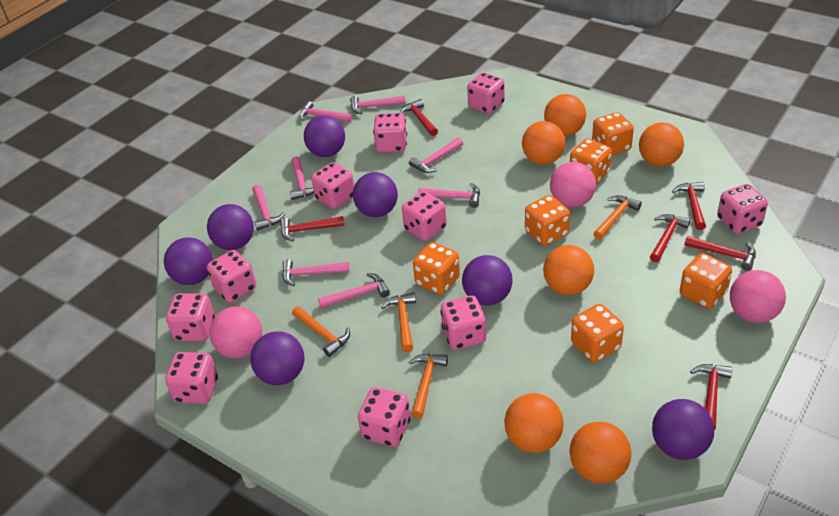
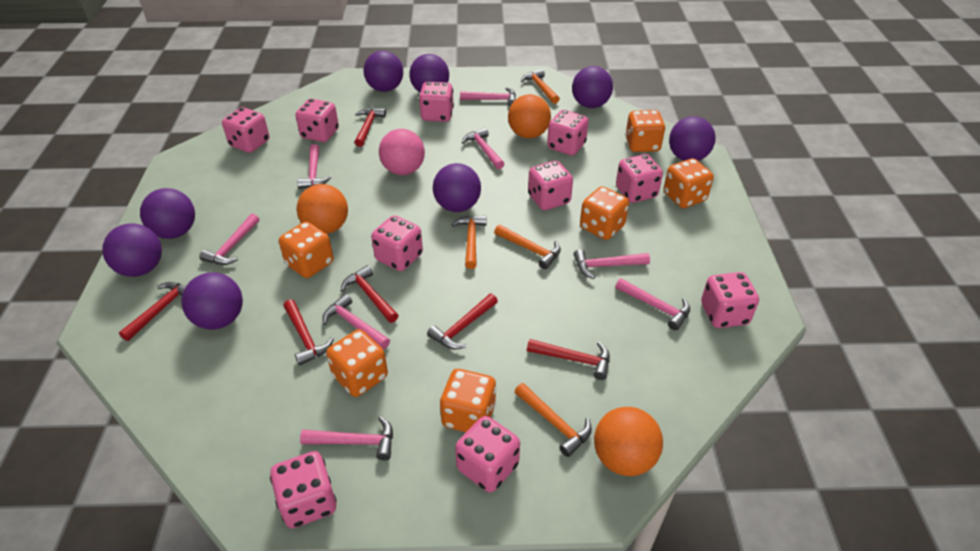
orange ball: 6 -> 3
pink ball: 3 -> 1
purple ball: 7 -> 8

